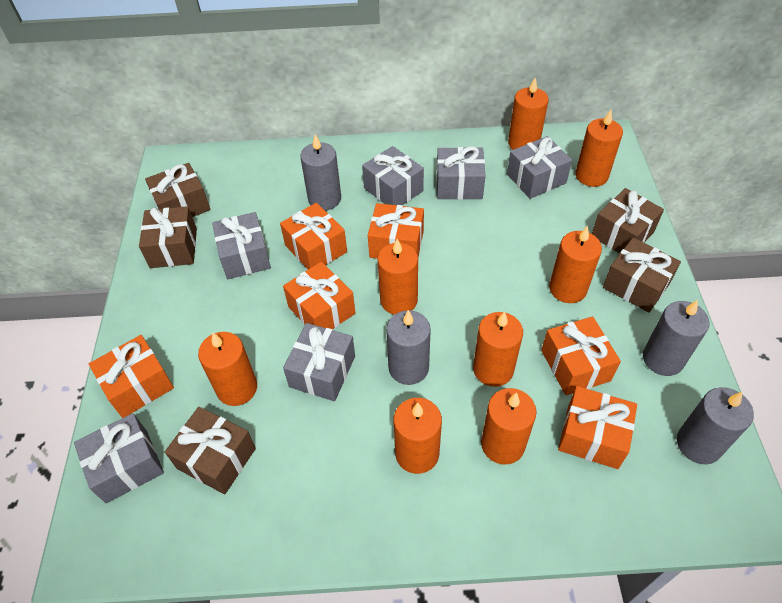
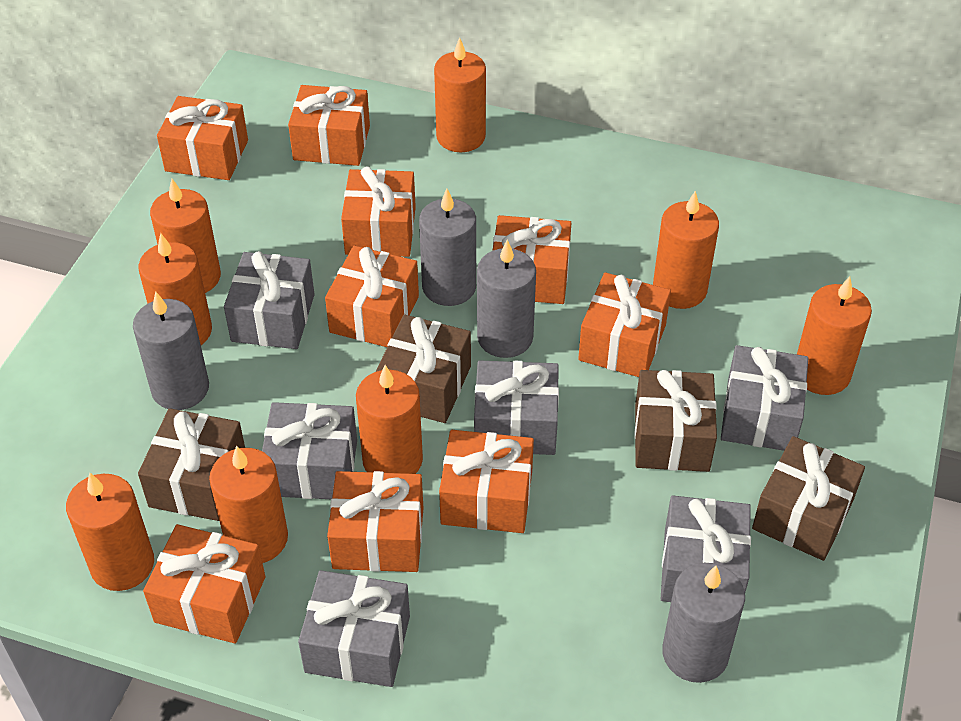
brown gift: 5 -> 4
orange gift: 6 -> 9

